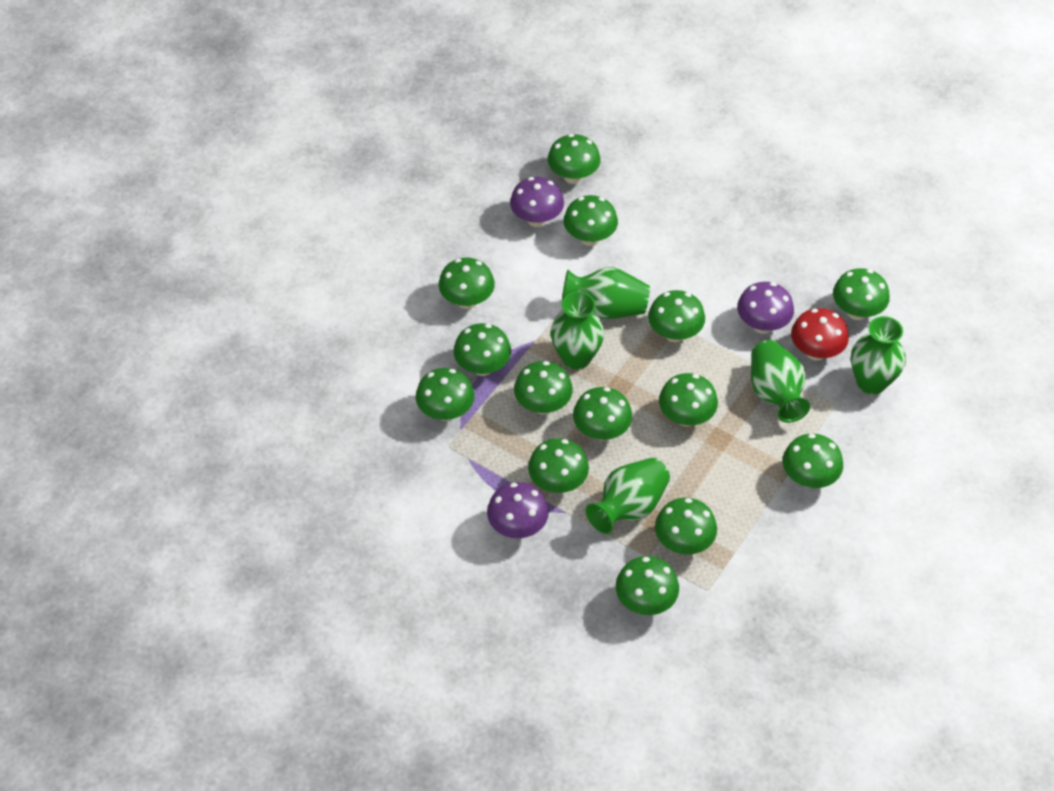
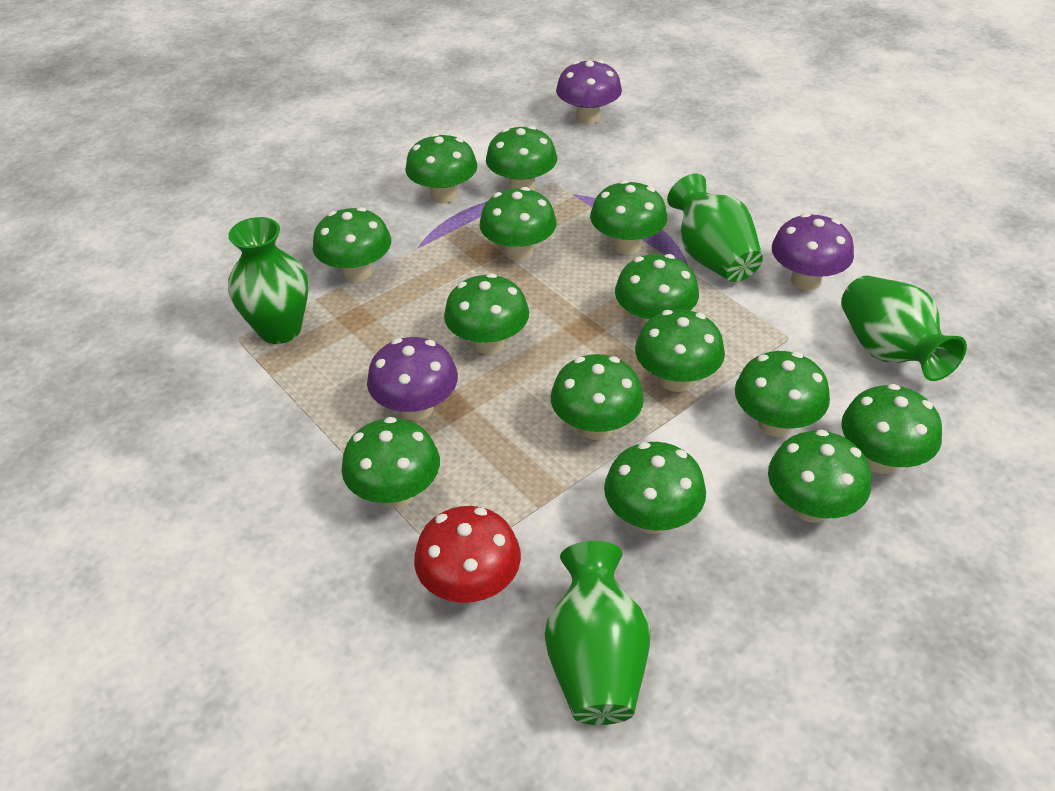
green vase: 5 -> 4

